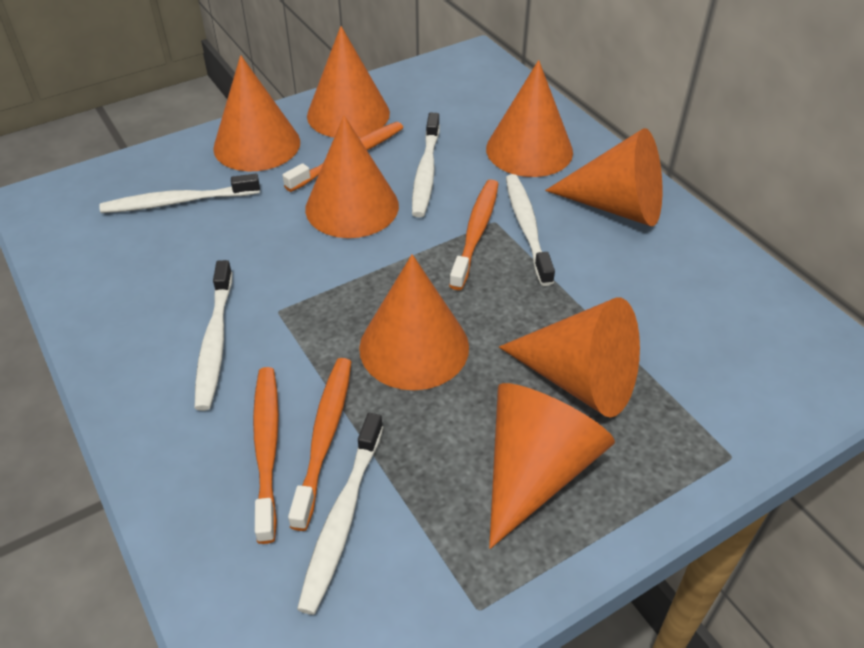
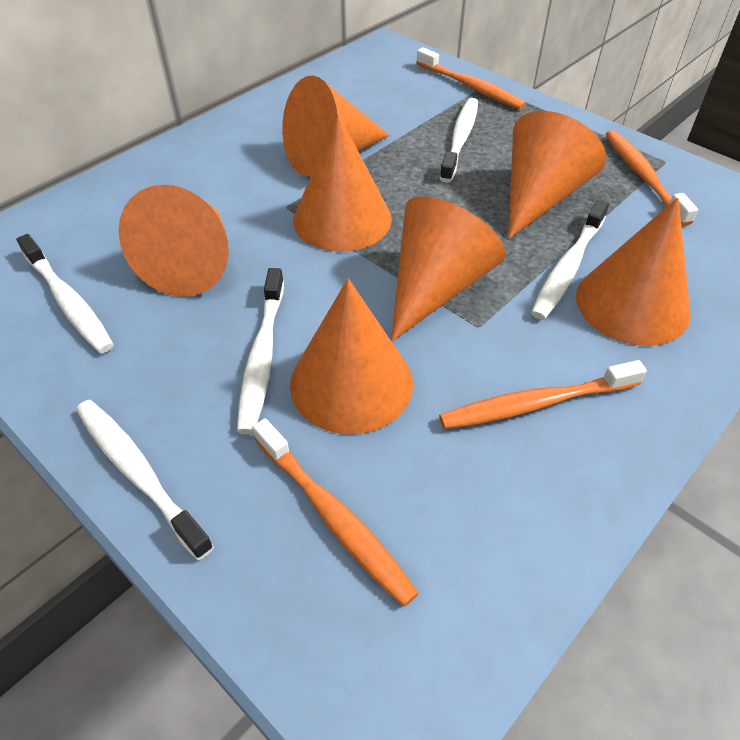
orange cone: 8 -> 7

